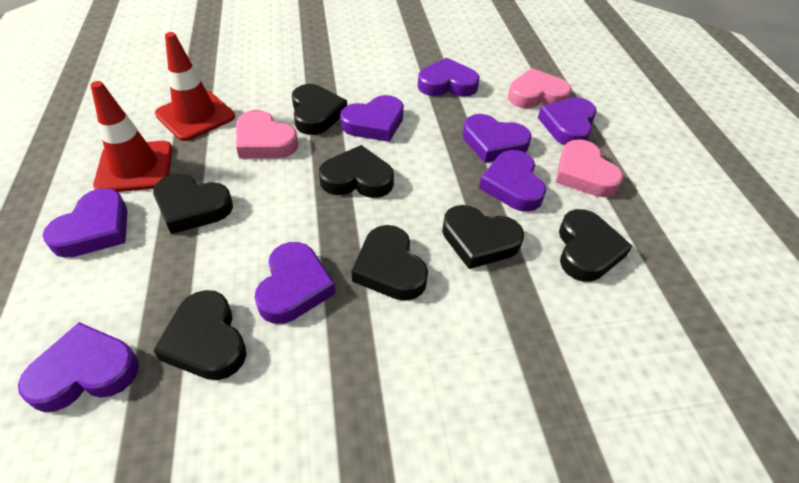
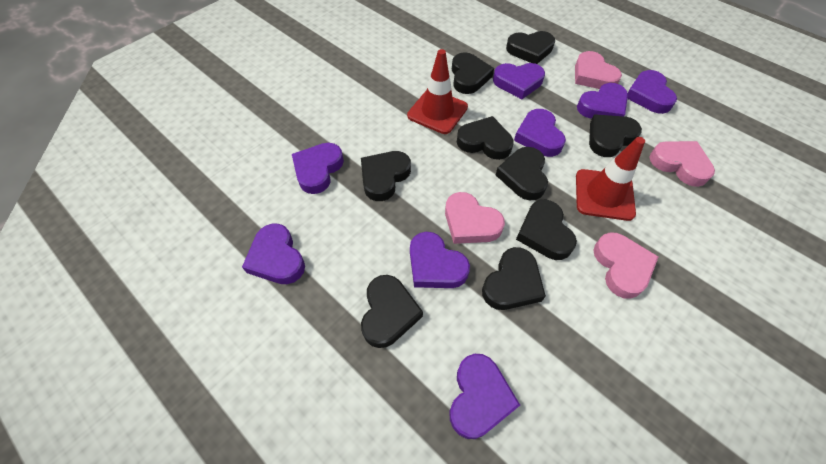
black heart: 7 -> 9
pink heart: 3 -> 4

